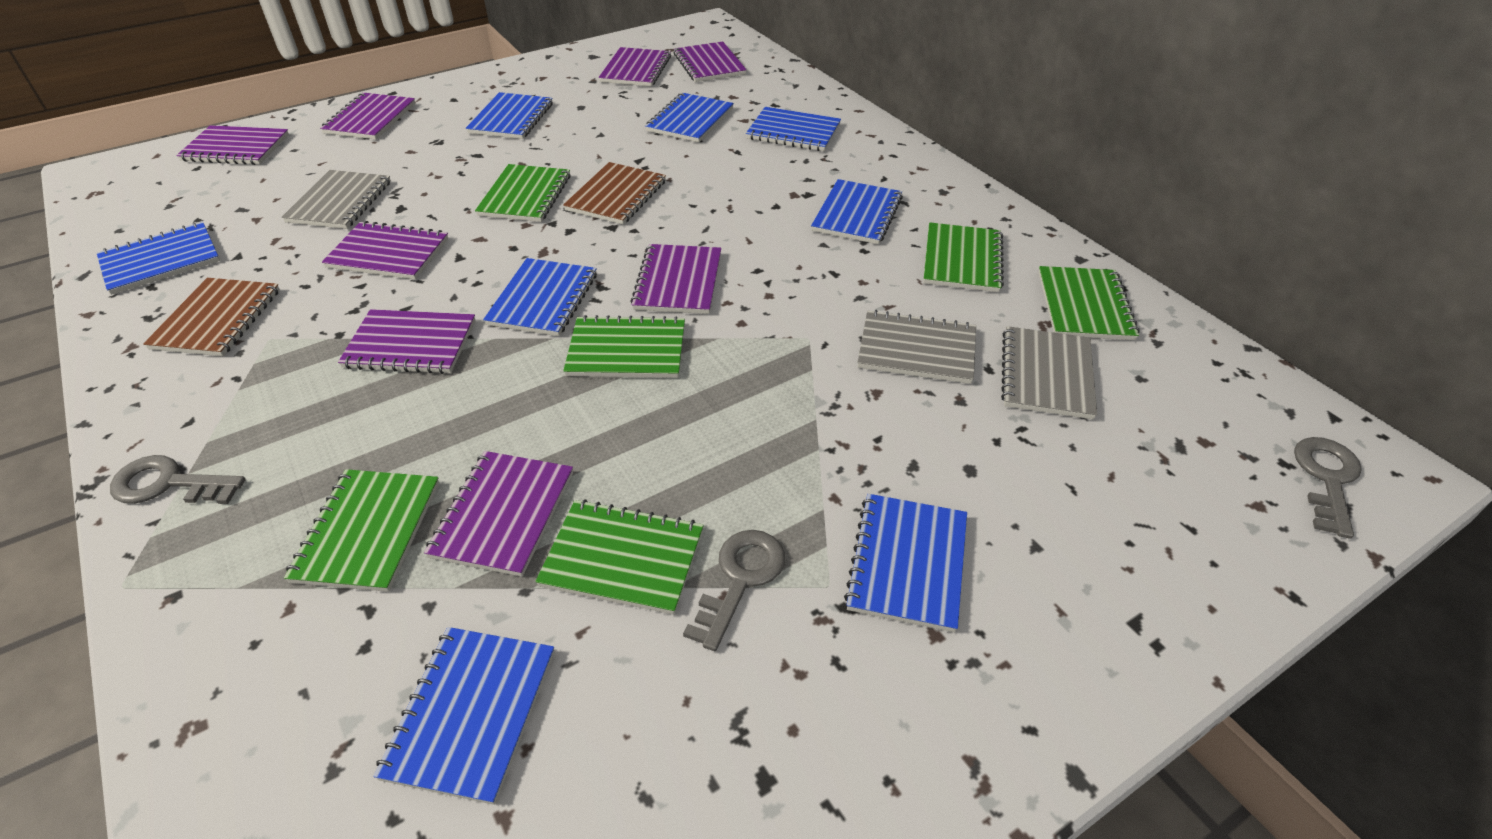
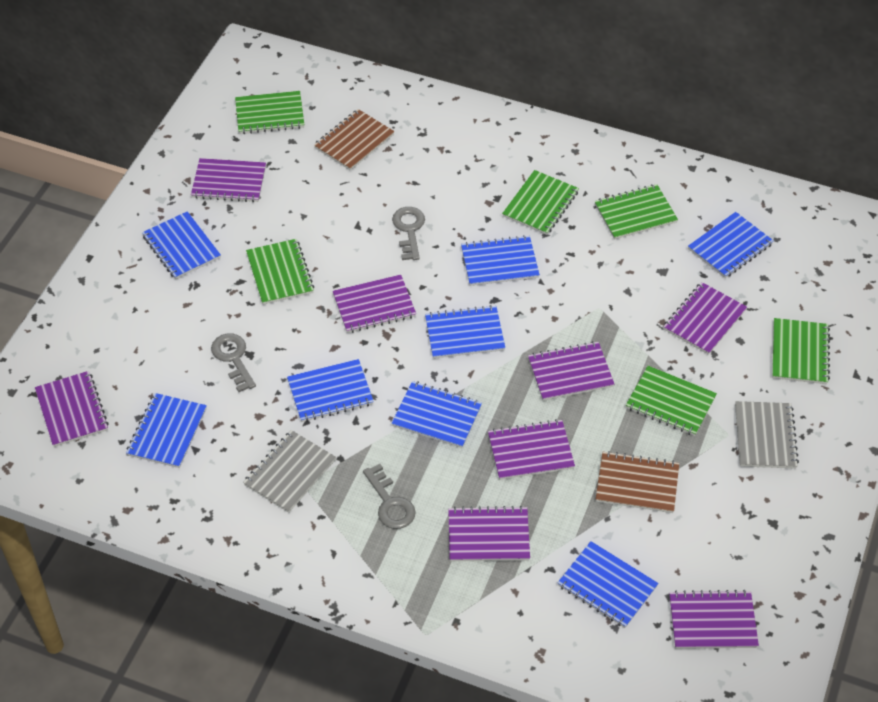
grey notebook: 3 -> 2

